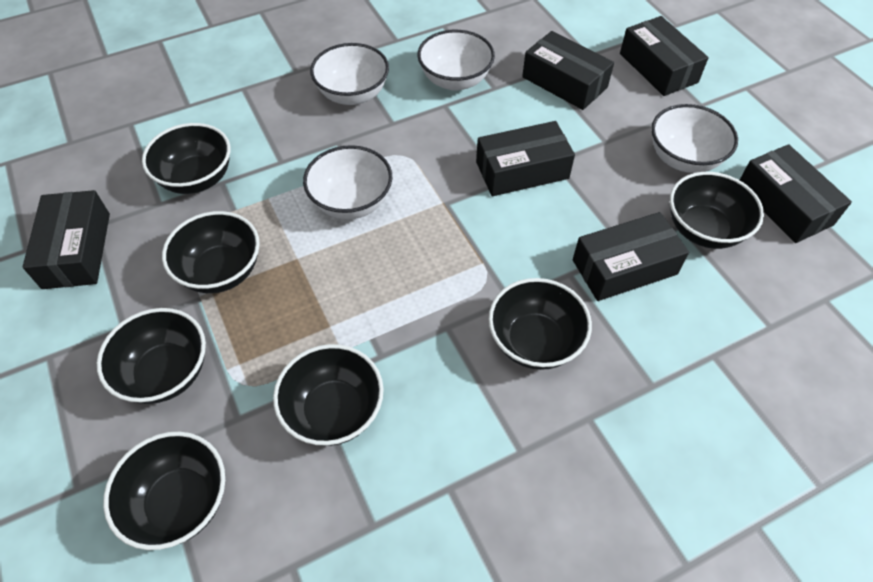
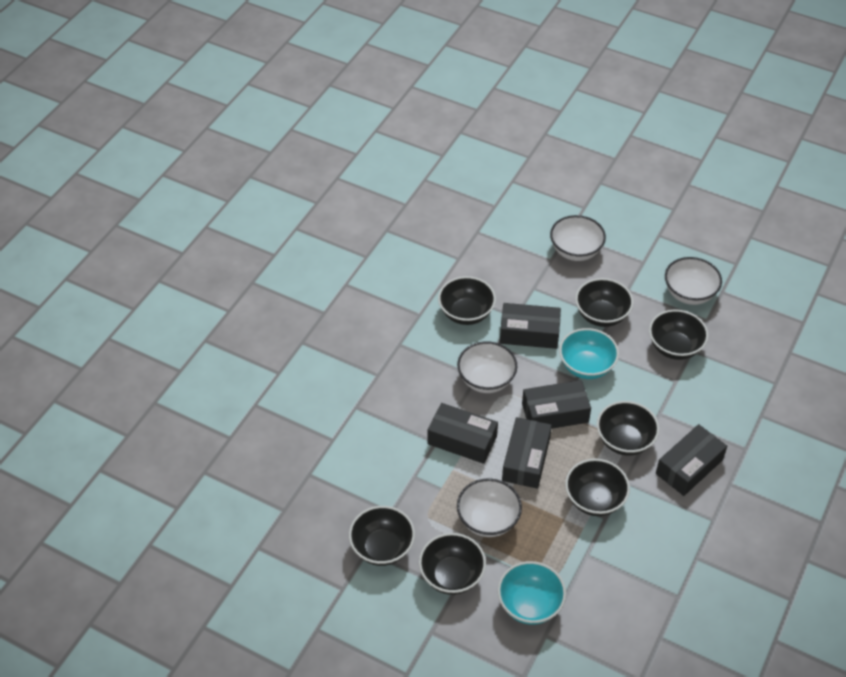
black box: 6 -> 5
turquoise bowl: 0 -> 2

